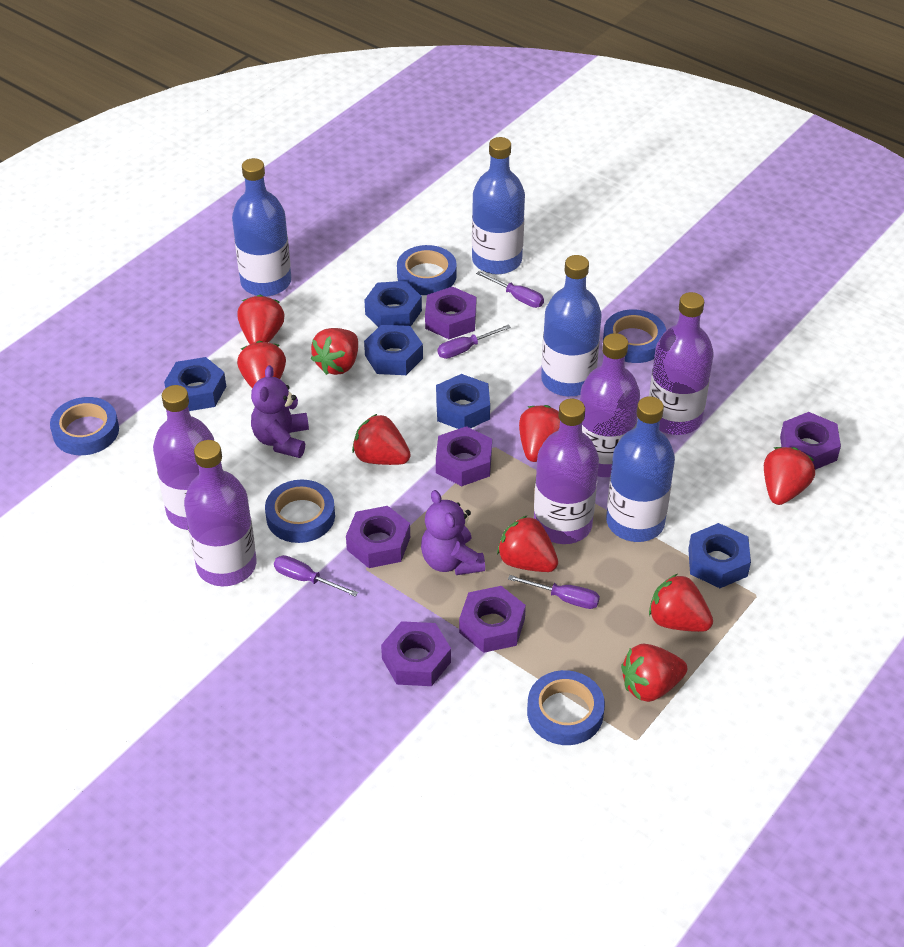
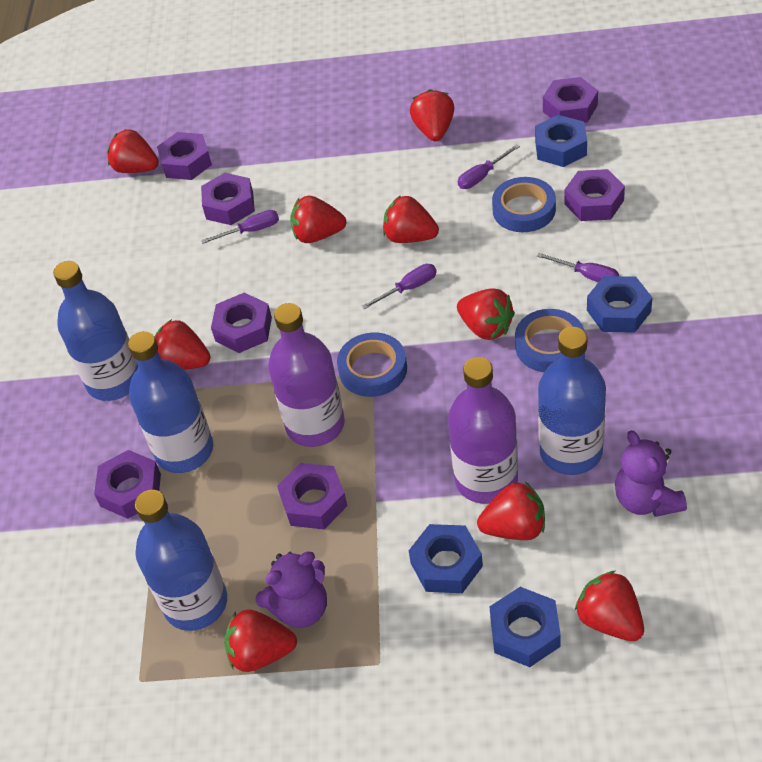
blue nut: 5 -> 4
blue tape: 5 -> 3
purple bottle: 5 -> 2
purple nut: 6 -> 7

